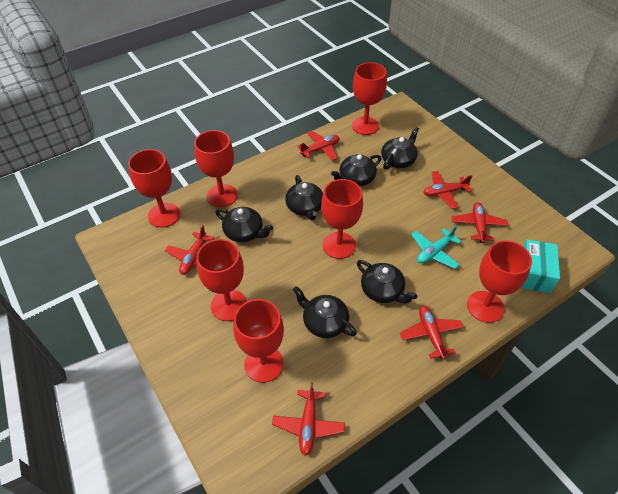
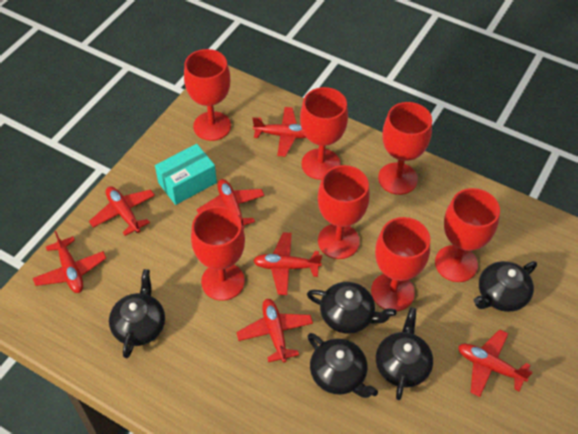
black teapot: 6 -> 5
red plane: 6 -> 7
turquoise plane: 1 -> 0

